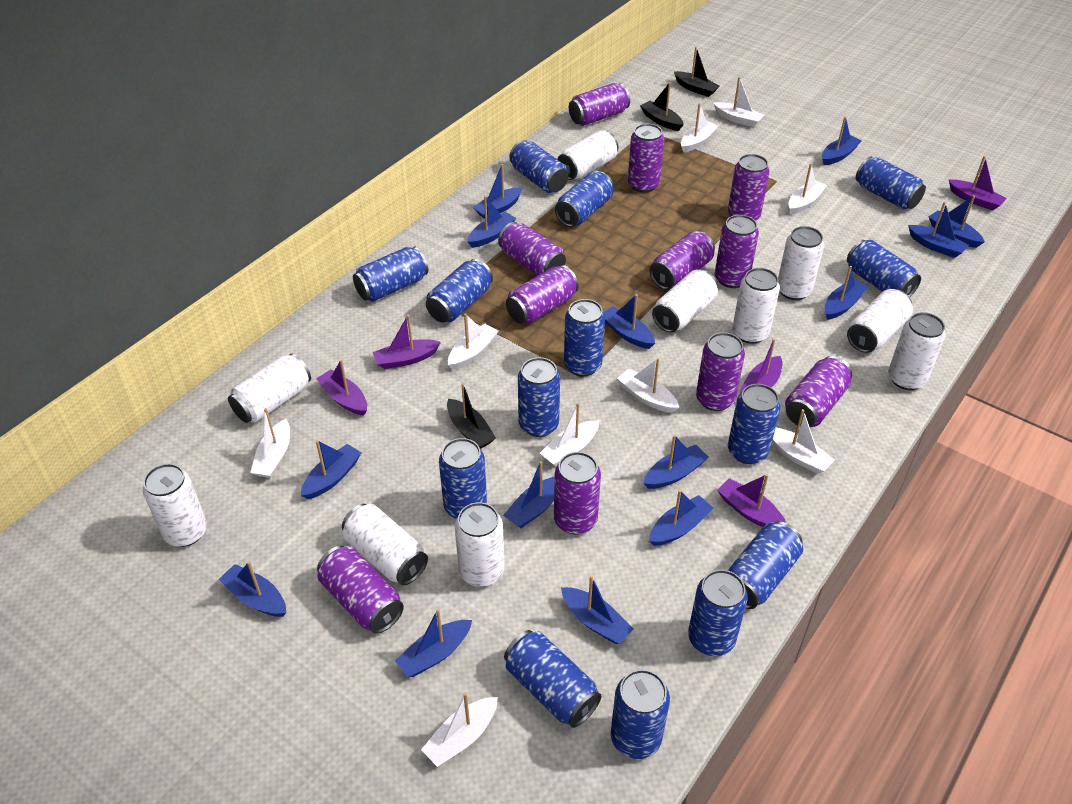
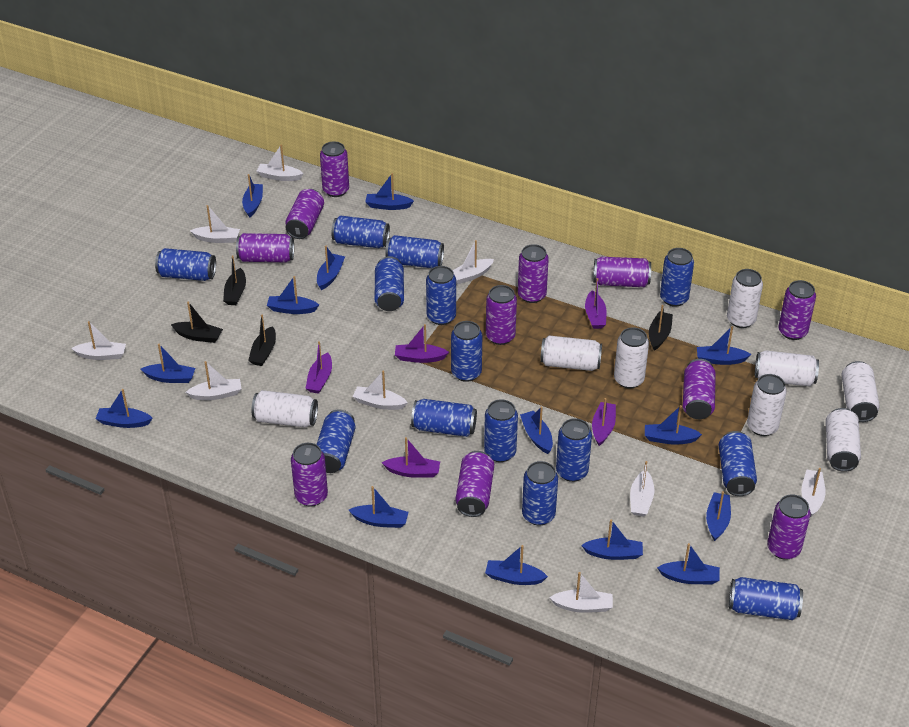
black boat: 3 -> 4
white can: 10 -> 8

